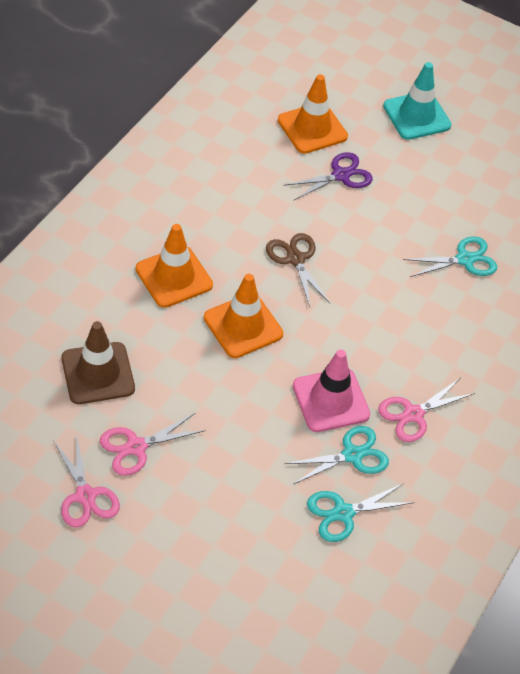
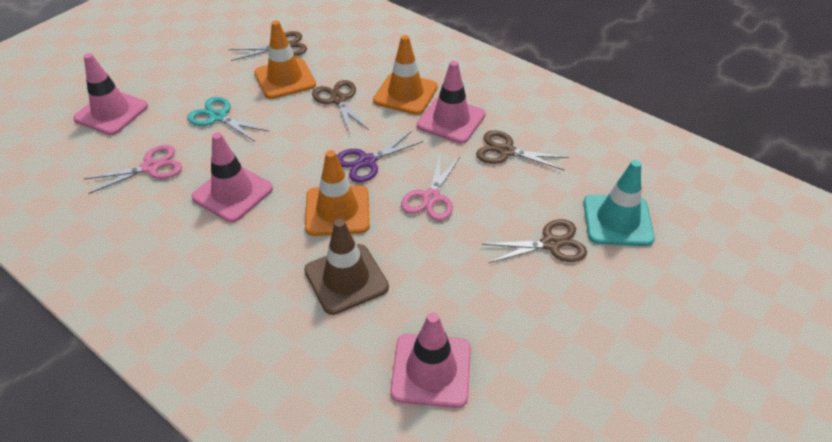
brown scissors: 1 -> 4
pink scissors: 3 -> 2
pink traffic cone: 1 -> 4
turquoise scissors: 3 -> 1

